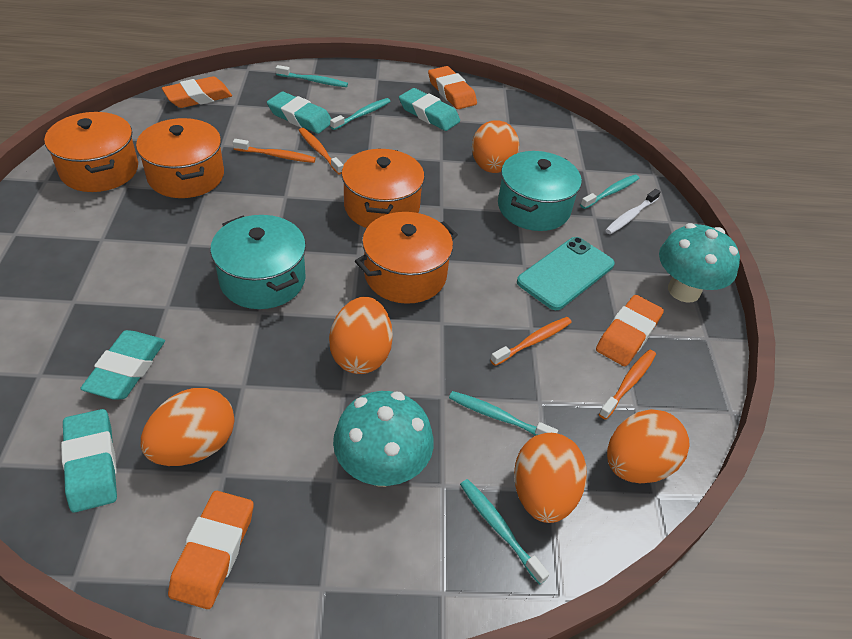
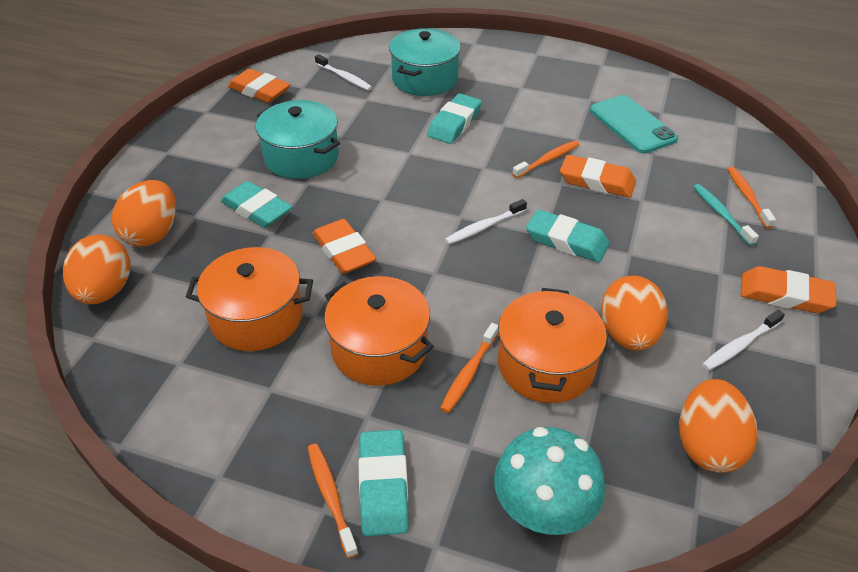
orange egg: 5 -> 4
orange pot: 4 -> 3
turquoise mushroom: 2 -> 1
turquoise toothbrush: 5 -> 1
white toothbrush: 1 -> 3

